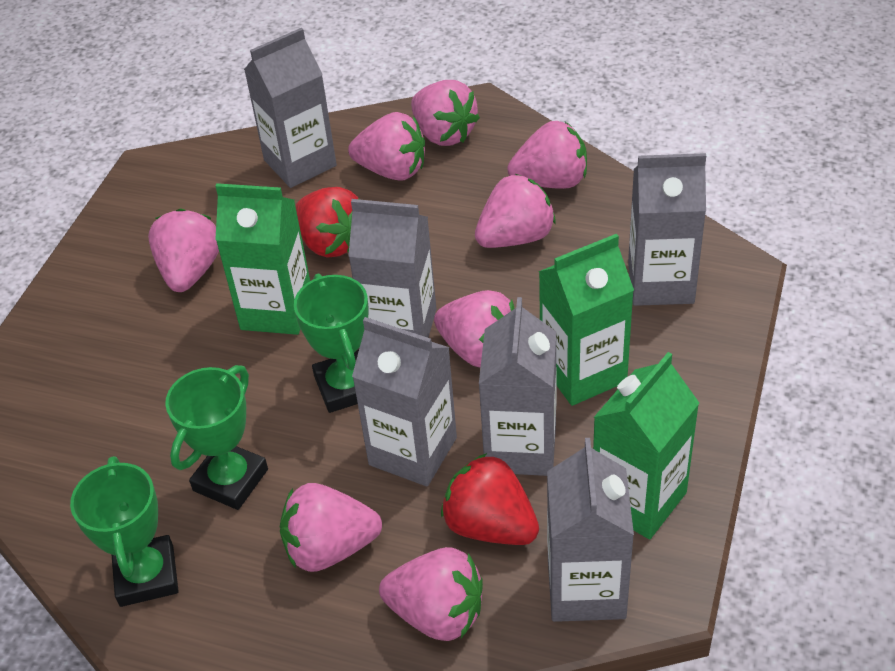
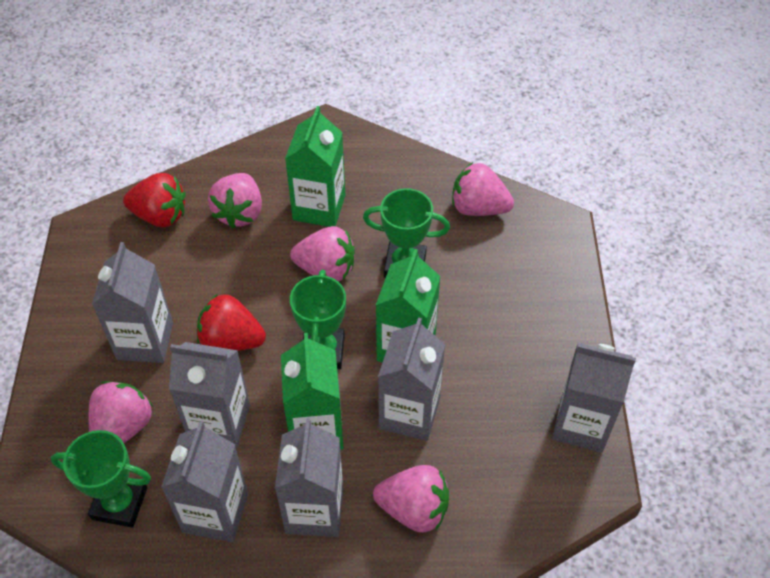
pink strawberry: 8 -> 5

